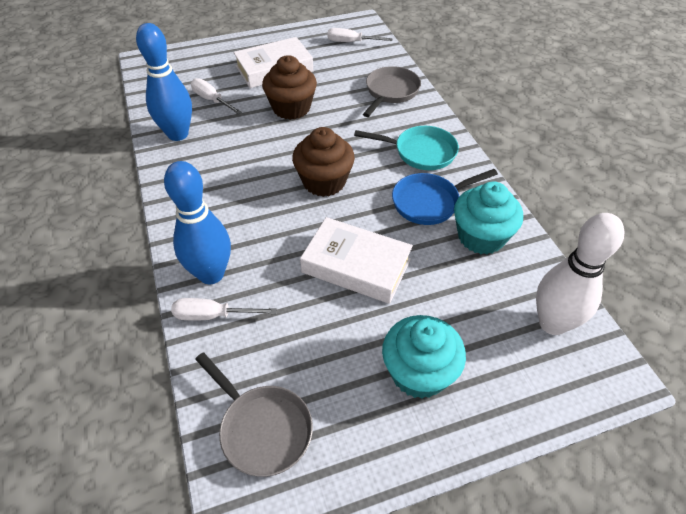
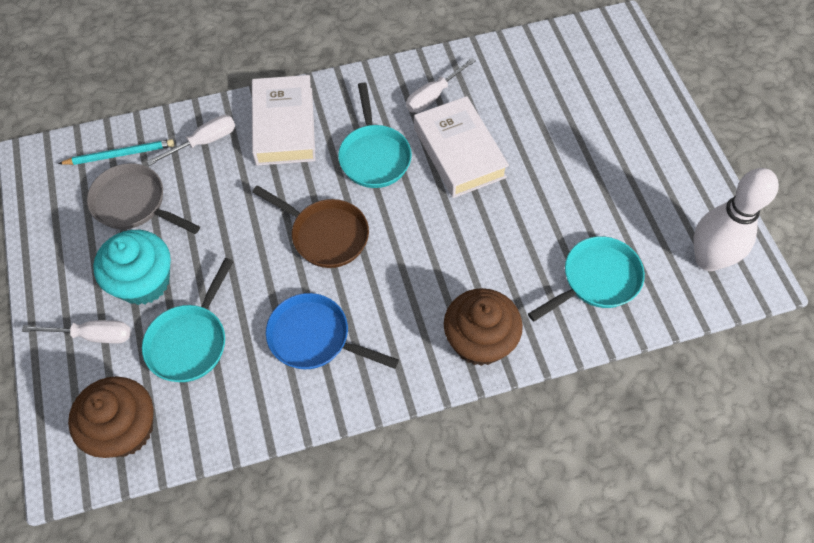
blue bowling pin: 2 -> 0
brown pan: 0 -> 1
grey pan: 2 -> 1
turquoise cupcake: 2 -> 1
turquoise pan: 1 -> 3
turquoise pencil: 0 -> 1

